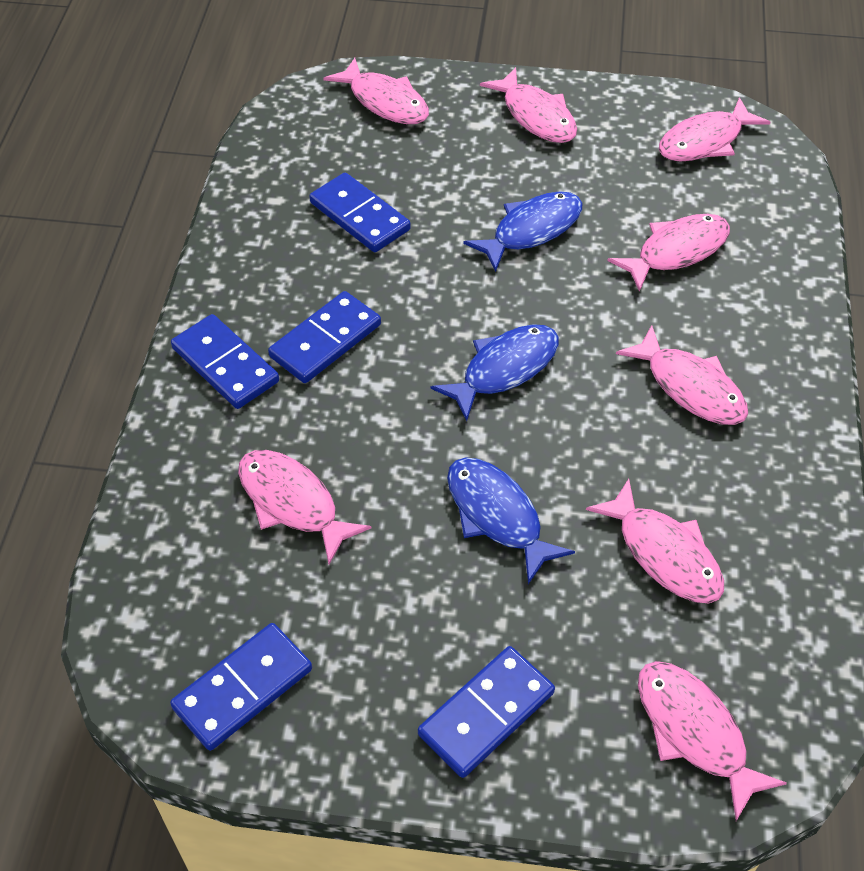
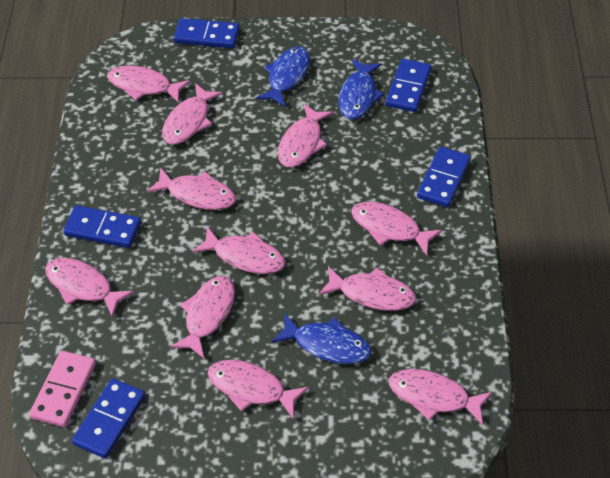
pink domino: 0 -> 1
pink fish: 8 -> 11

